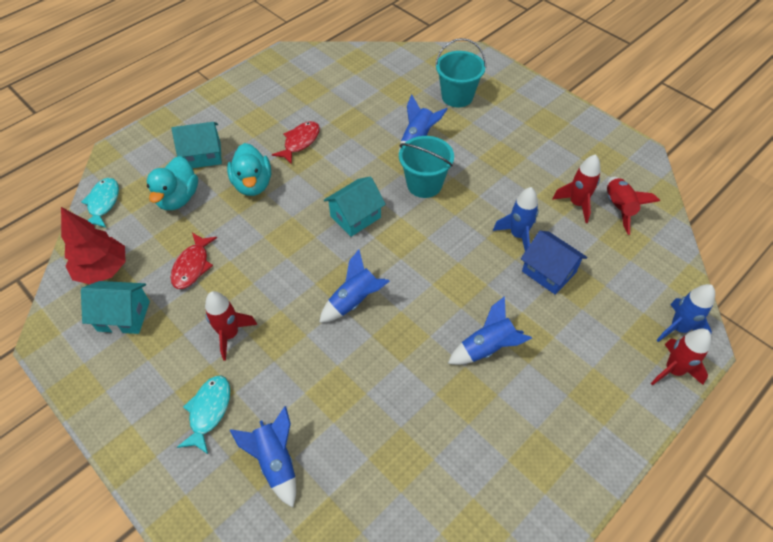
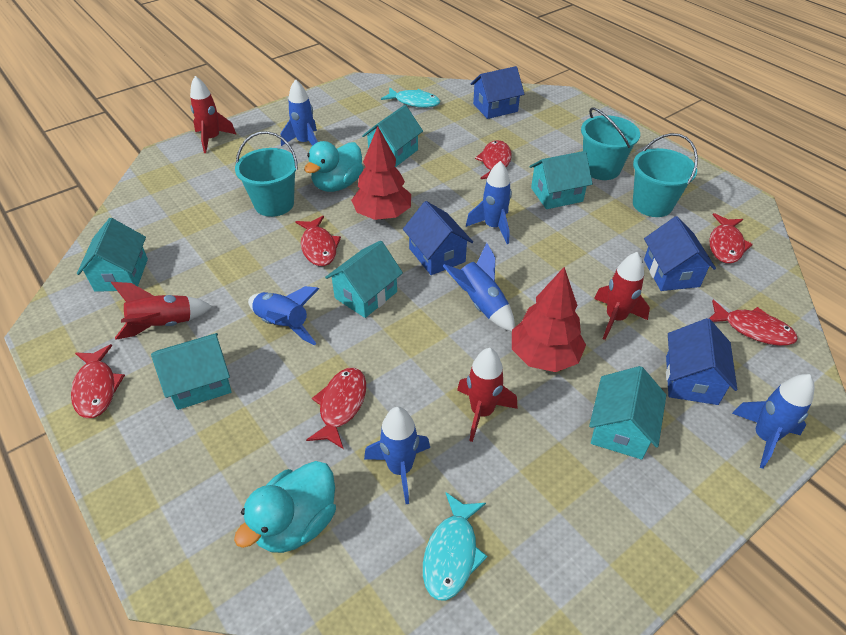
blue house: 1 -> 4
red fish: 2 -> 6
red tree: 1 -> 2
turquoise bucket: 2 -> 3
turquoise house: 3 -> 6

